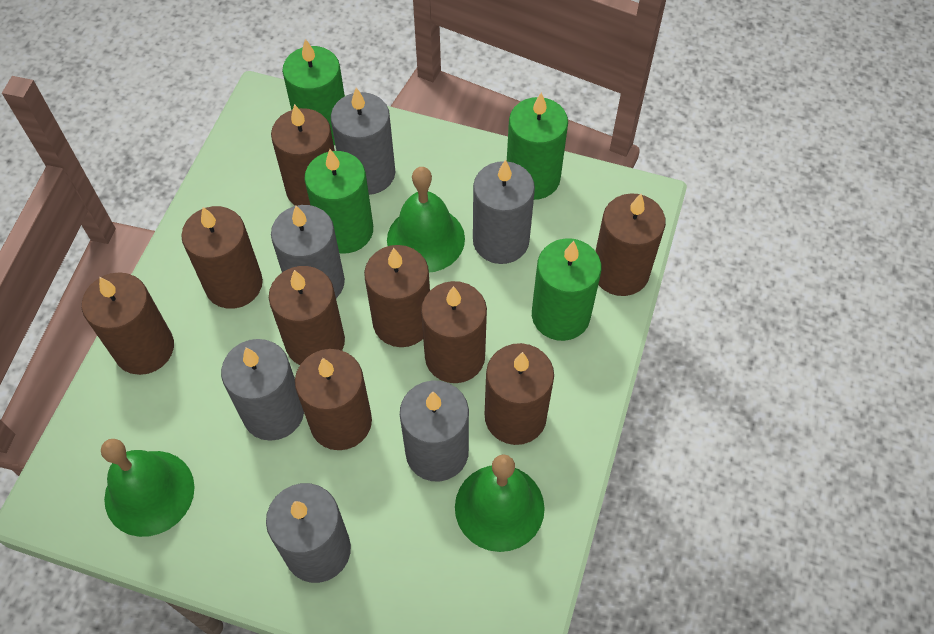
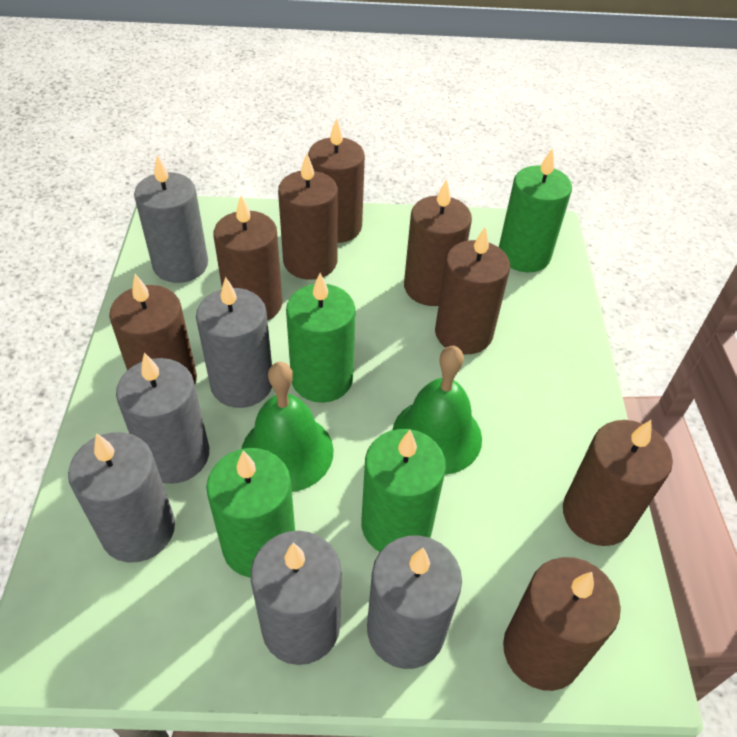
brown candle: 9 -> 8
green bell: 3 -> 2

